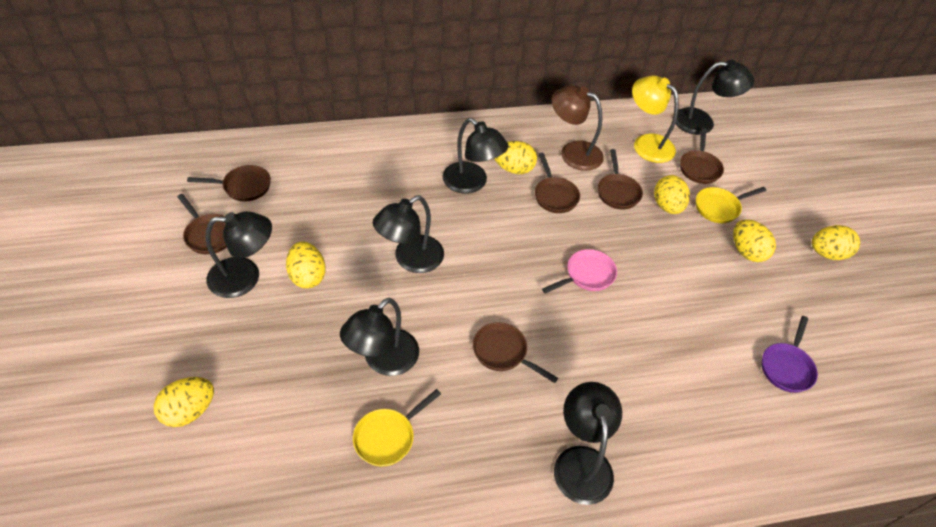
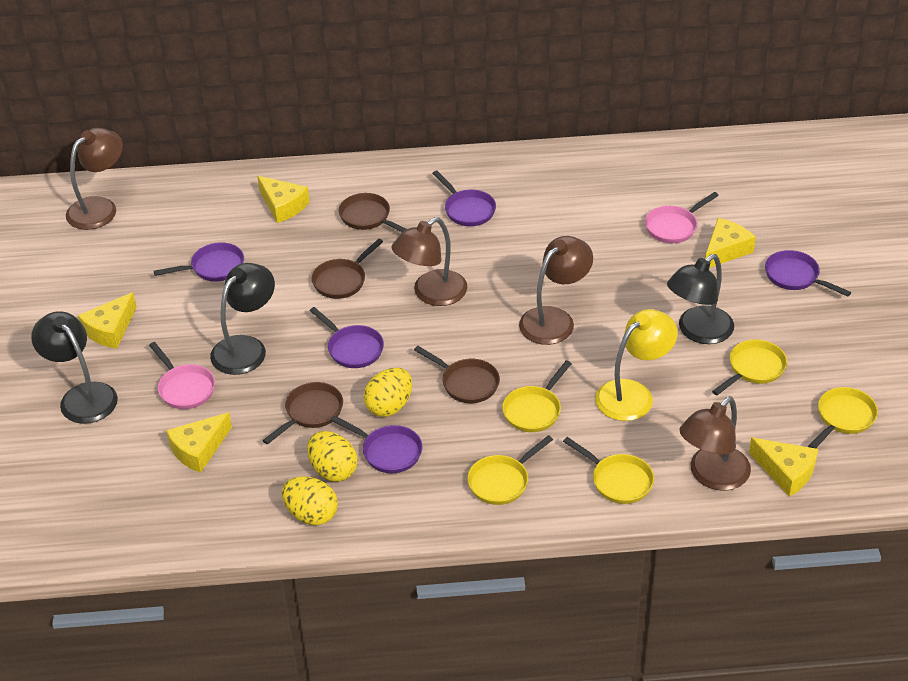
black lamp: 6 -> 3
brown lamp: 1 -> 4
brown pan: 6 -> 4
pink pan: 1 -> 2
purple pan: 1 -> 5
yellow cheese: 0 -> 5
yellow egg: 6 -> 3
yellow pan: 2 -> 5

